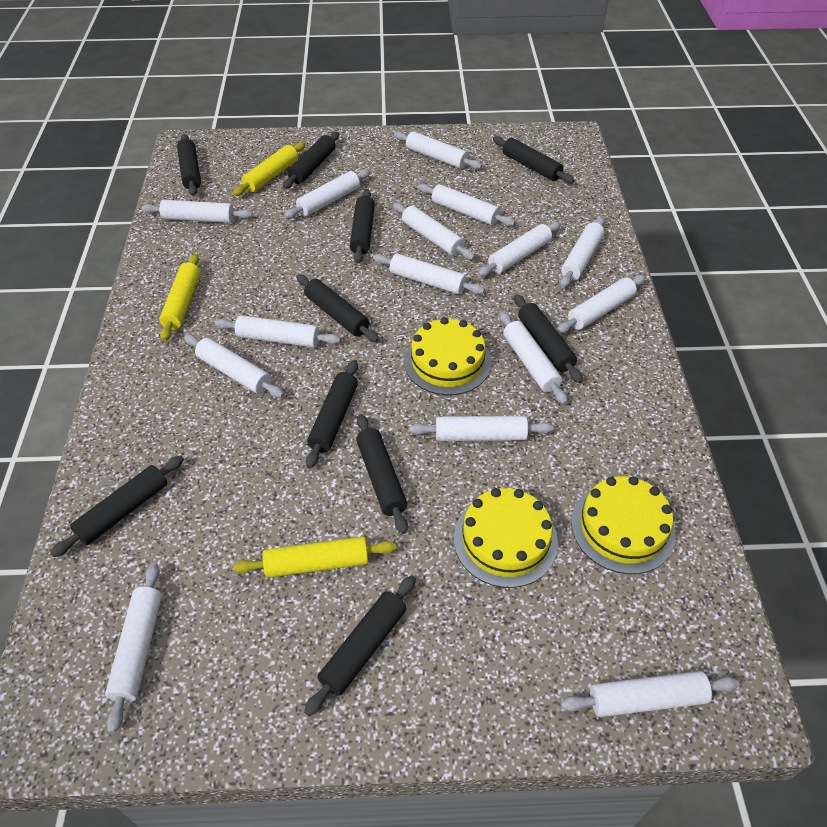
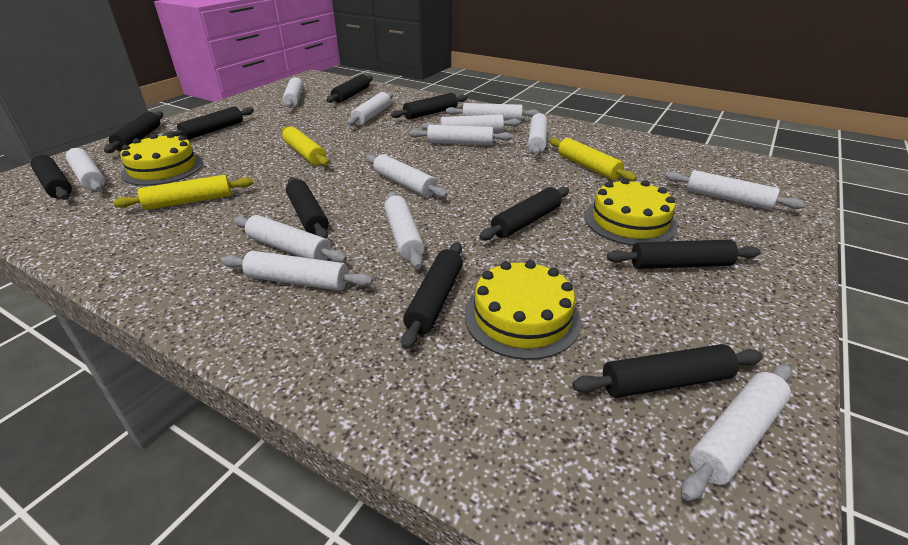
white rolling pin: 15 -> 13

